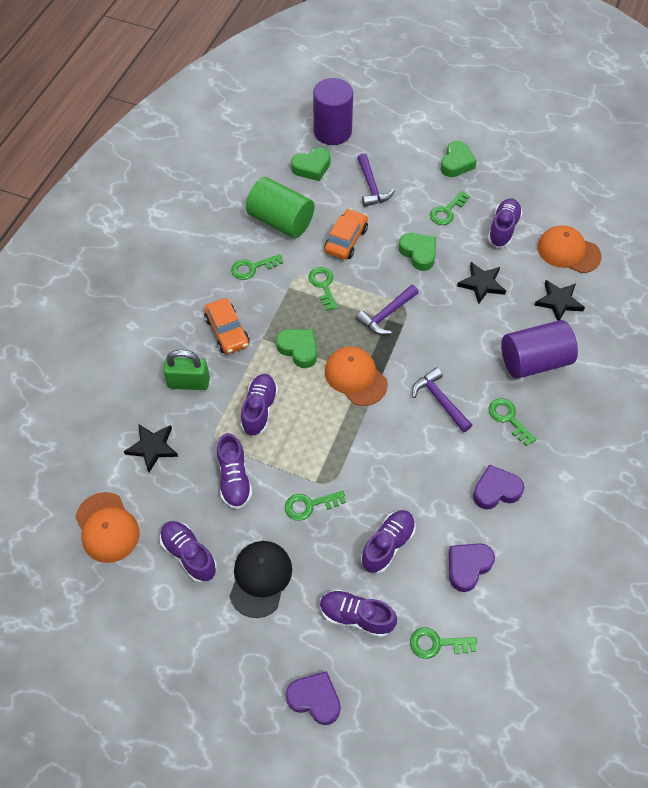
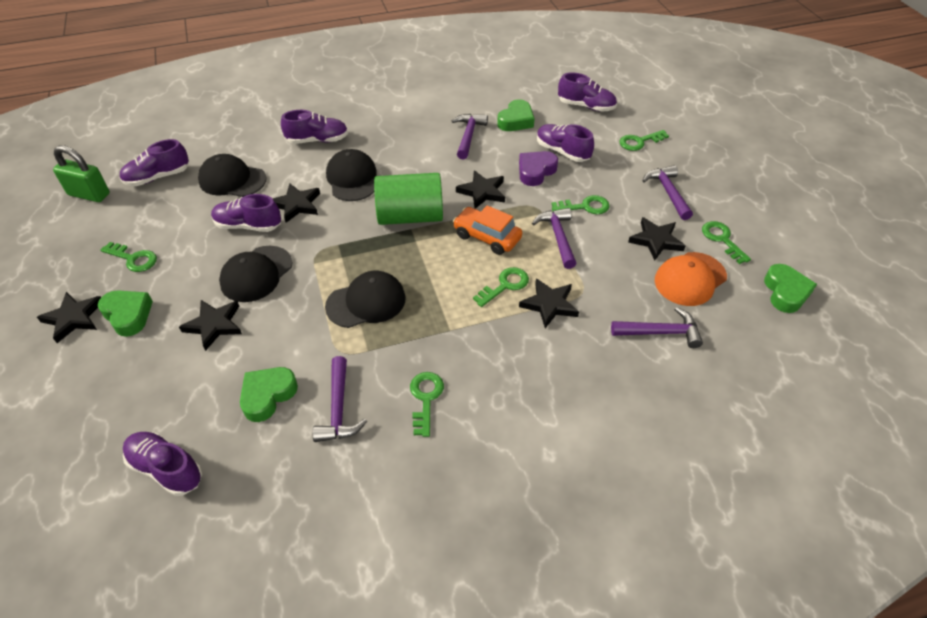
black cap: 1 -> 4
black star: 3 -> 6
orange cap: 3 -> 1
orange car: 2 -> 1
purple cylinder: 2 -> 0
purple hammer: 3 -> 5
purple heart: 3 -> 1

